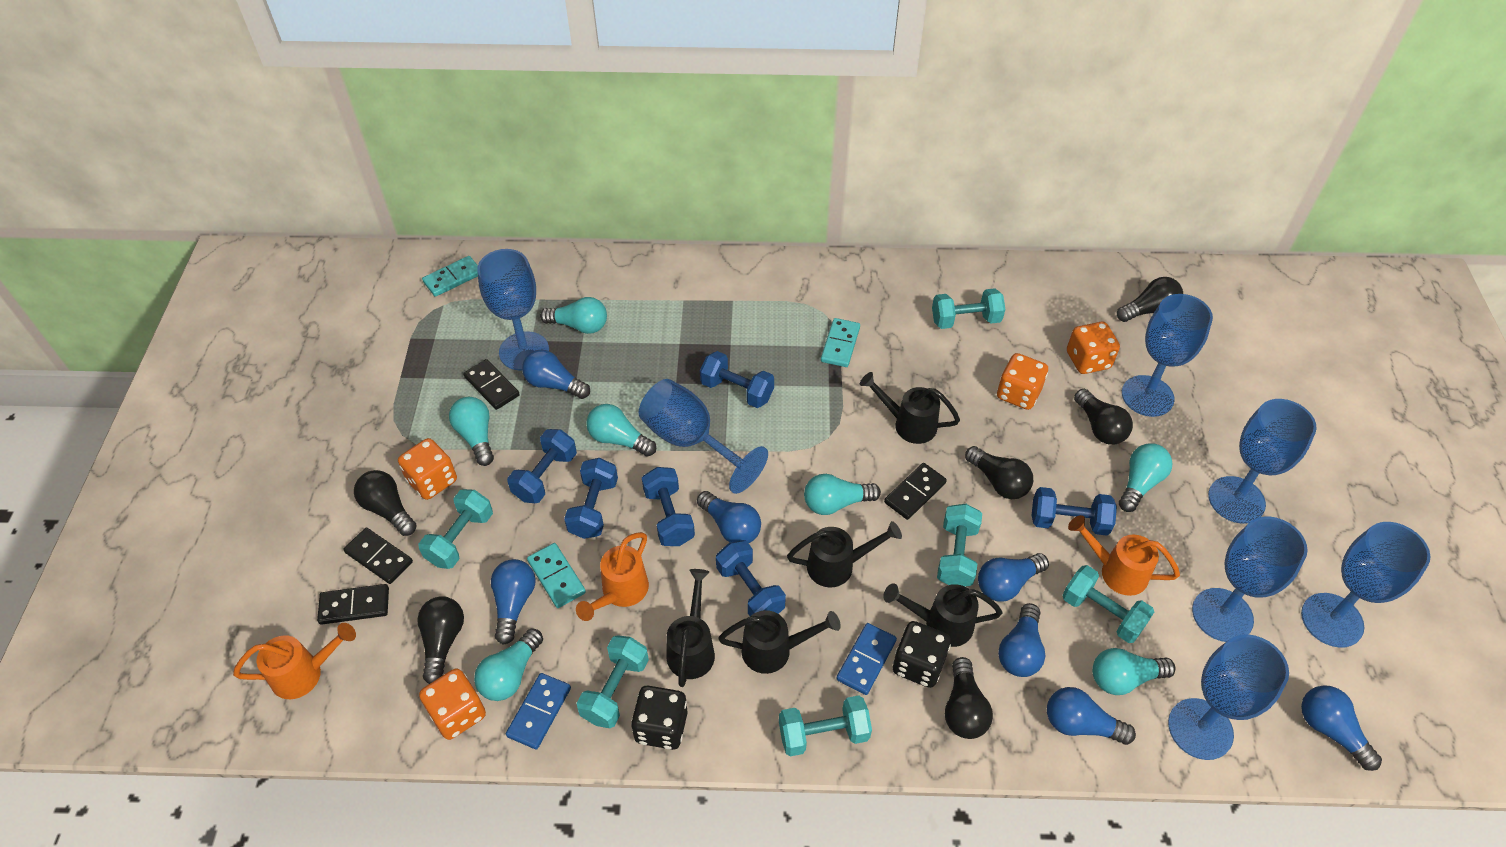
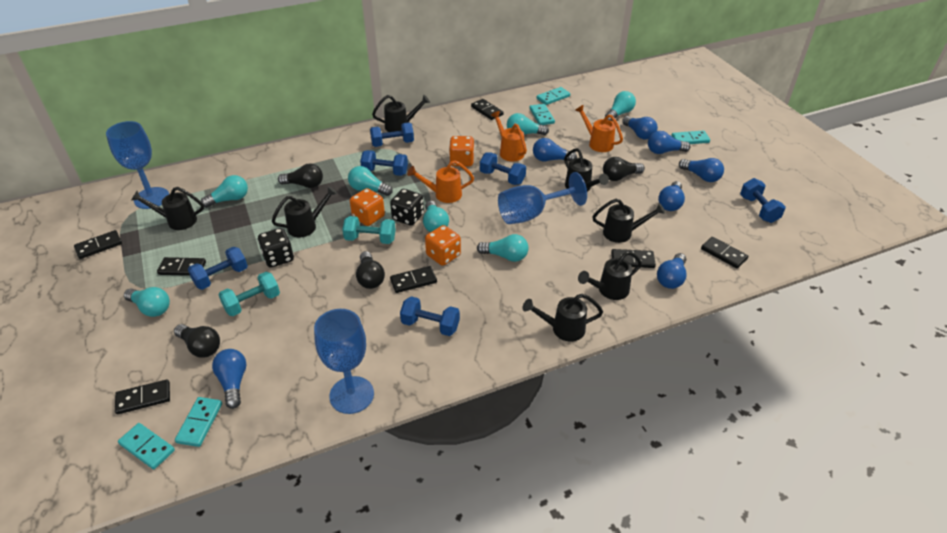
black domino: 4 -> 7
black light bulb: 6 -> 4
black watering can: 5 -> 7
blue domino: 2 -> 0
blue goblet: 7 -> 3
orange dice: 4 -> 3
turquoise domino: 3 -> 5
turquoise dumbbell: 6 -> 2

